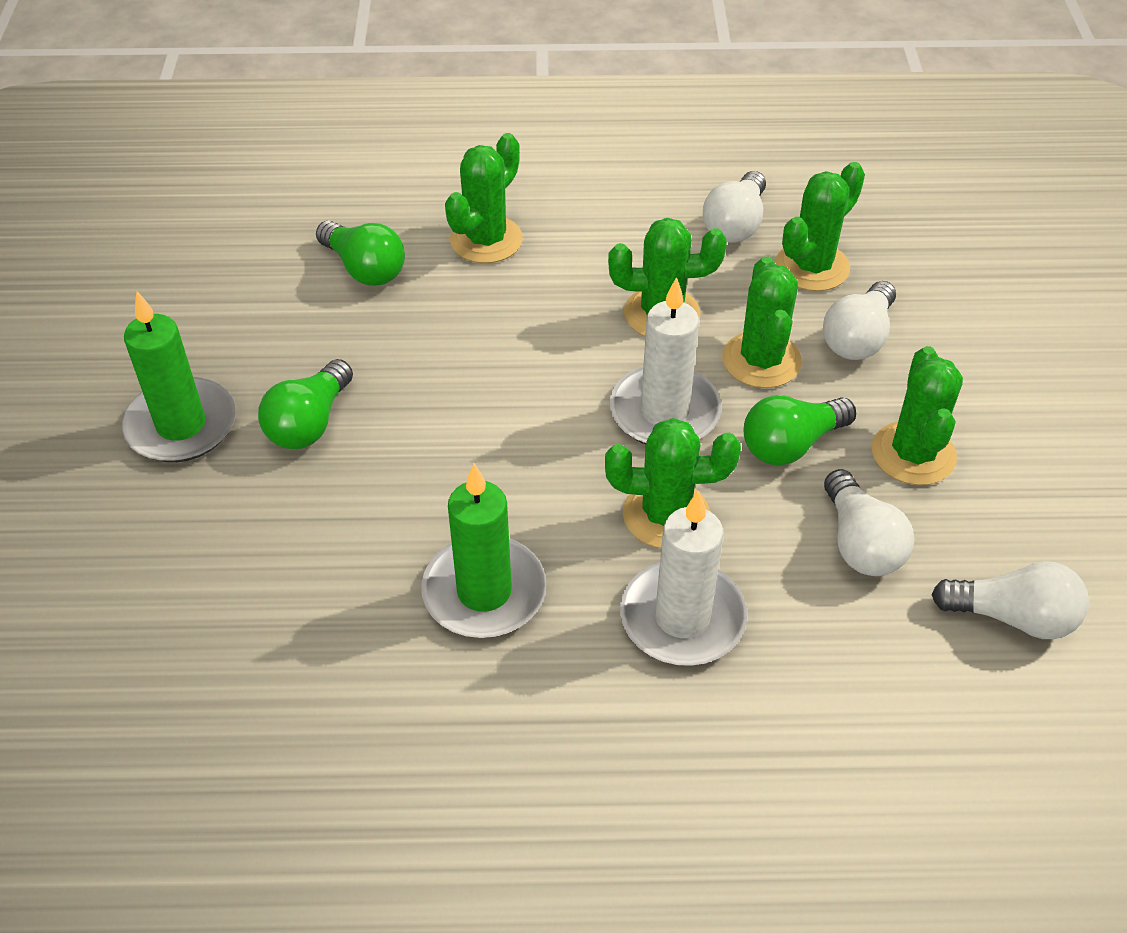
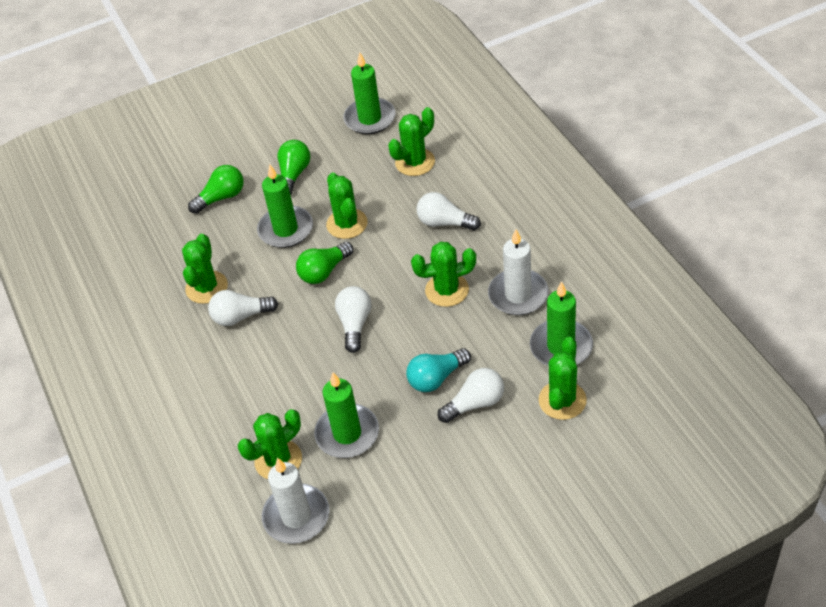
green candle: 2 -> 4
turquoise light bulb: 0 -> 1

